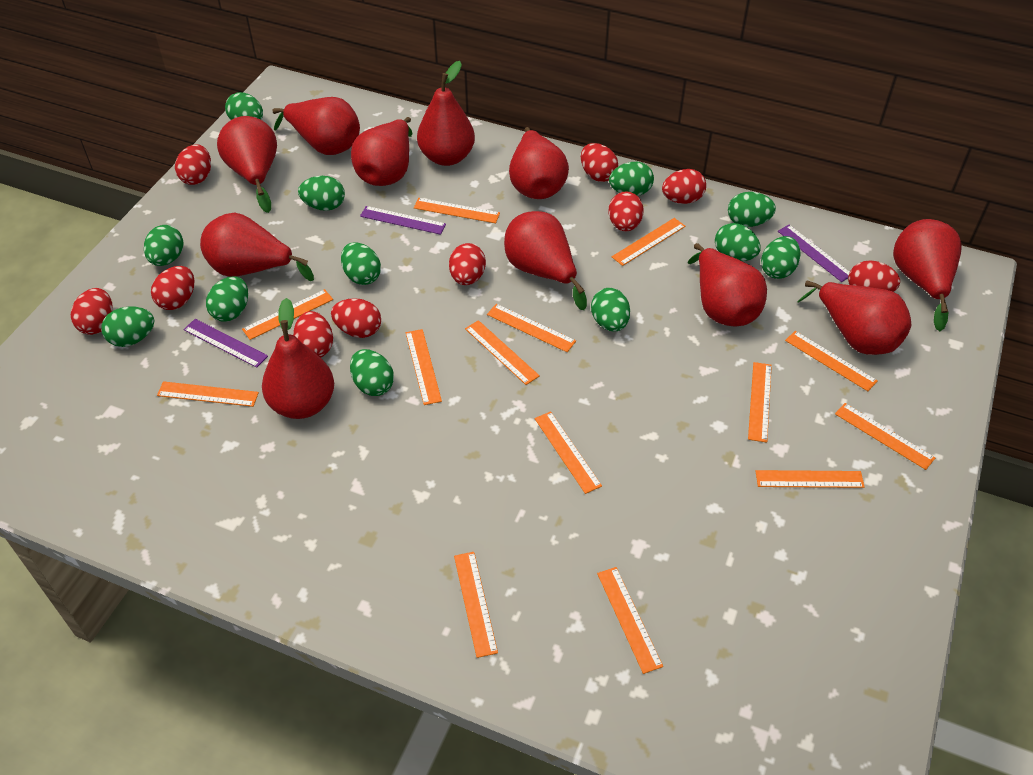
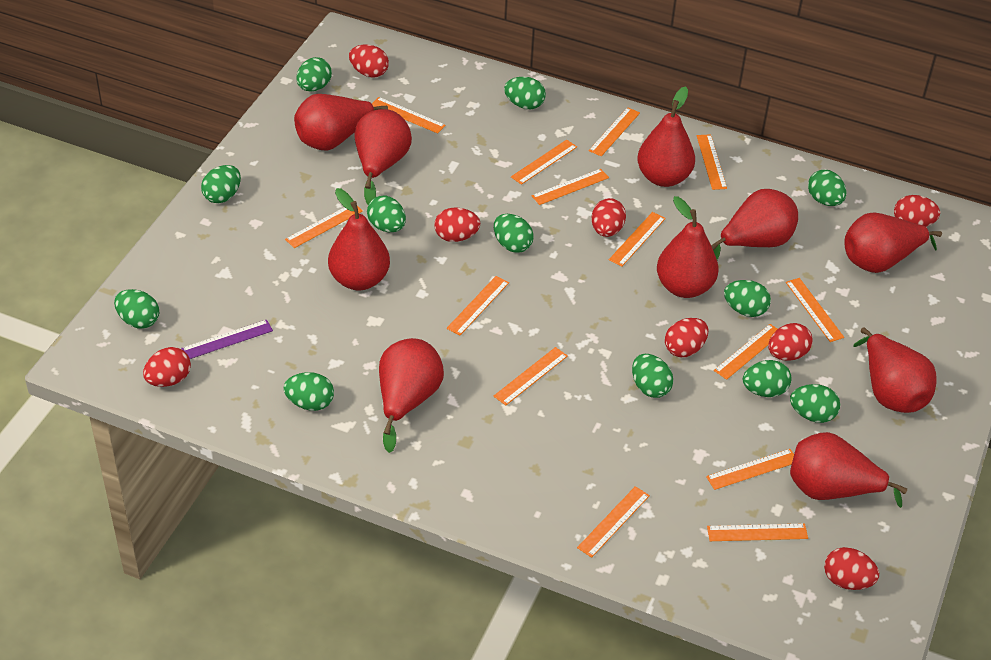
purple ruler: 3 -> 1
red egg: 10 -> 8
red pear: 11 -> 10

